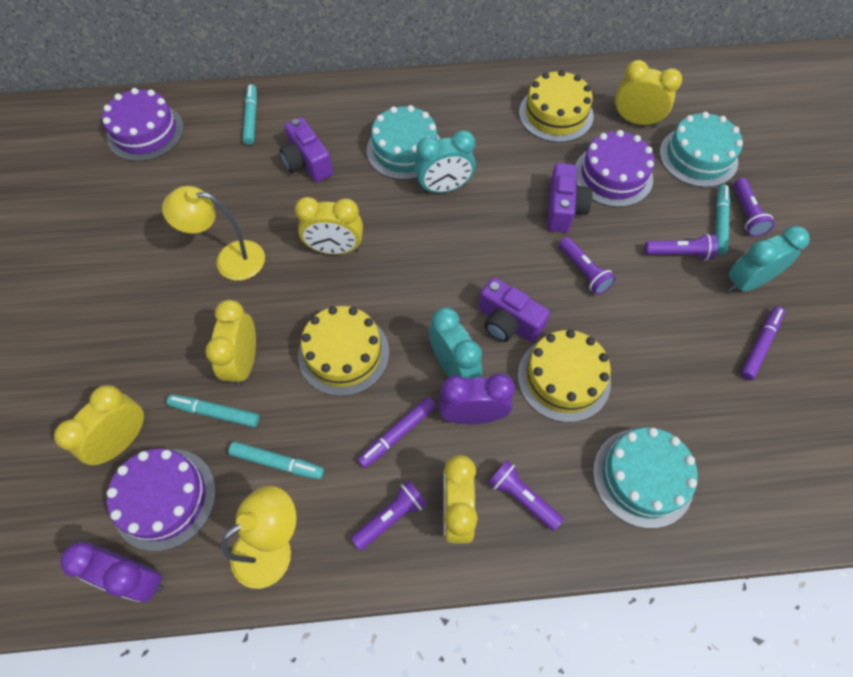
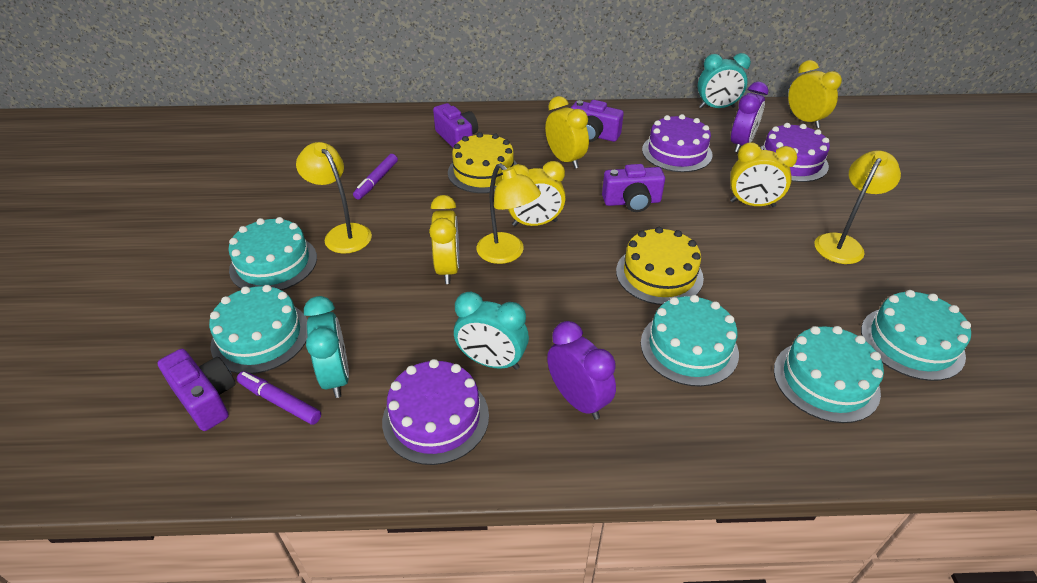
purple camera: 3 -> 4
purple flashlight: 5 -> 0
turquoise cake: 3 -> 5
turquoise marker: 4 -> 0
yellow cake: 3 -> 2
yellow lamp: 2 -> 3

